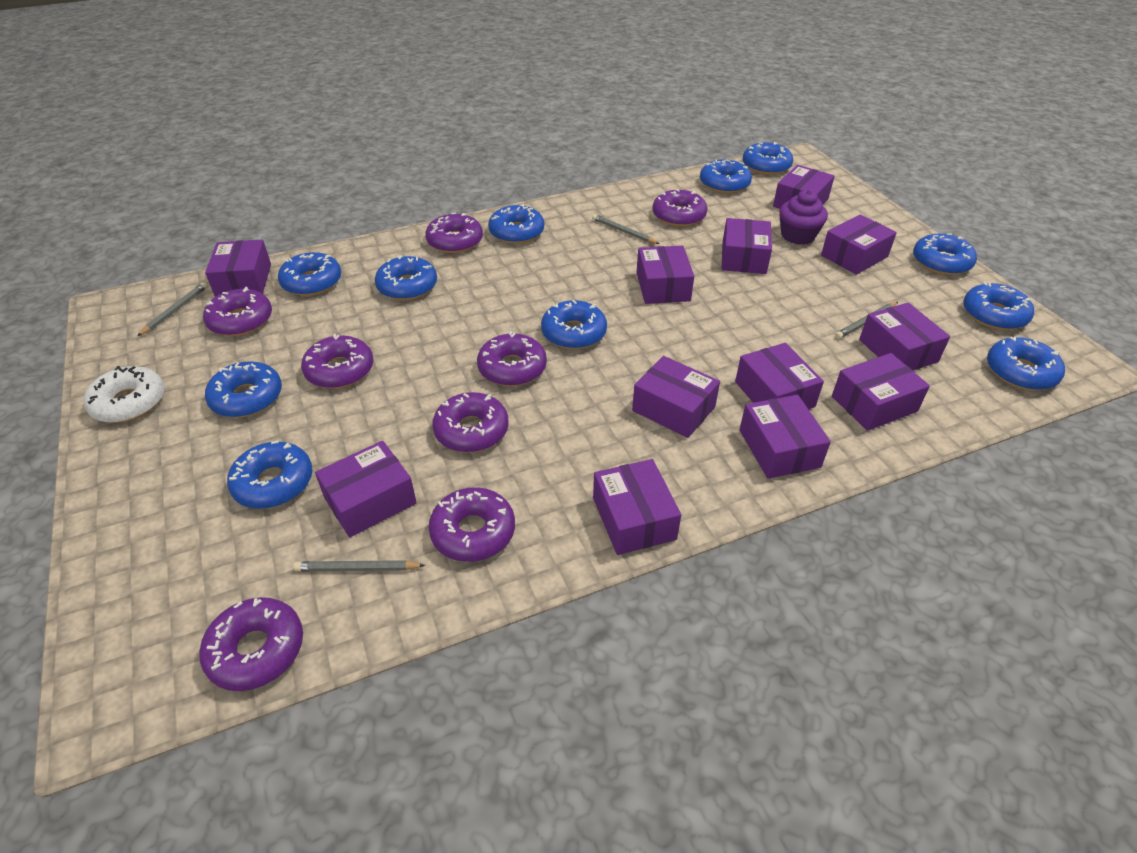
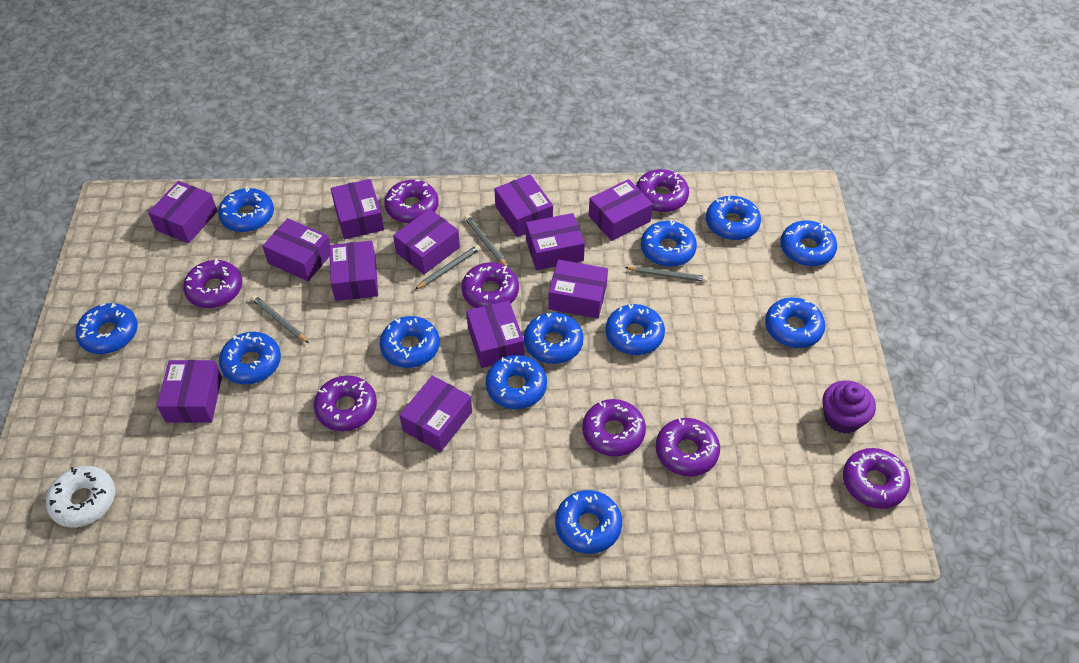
blue donut: 11 -> 12

